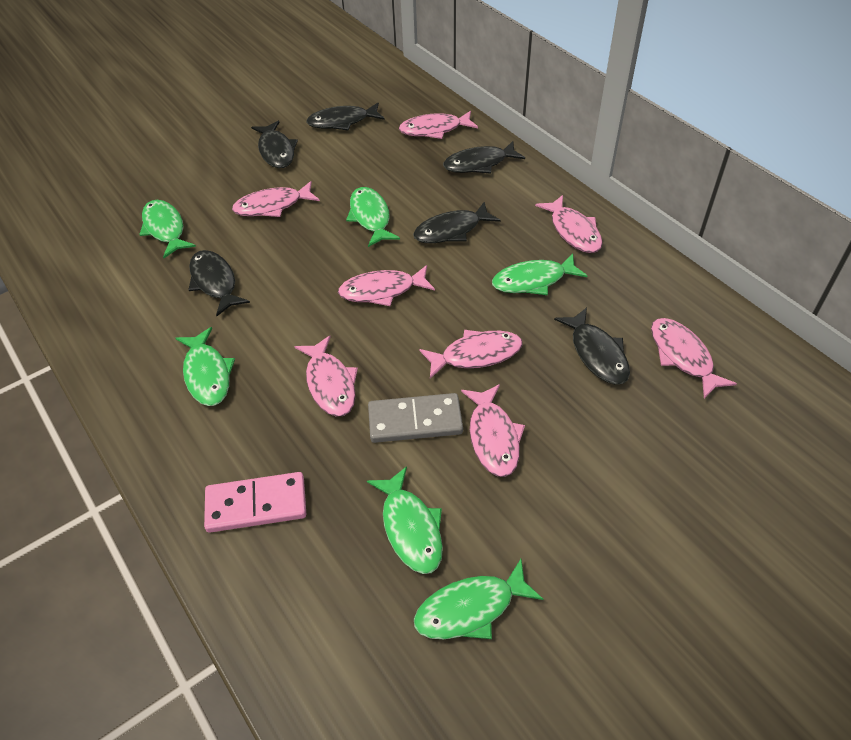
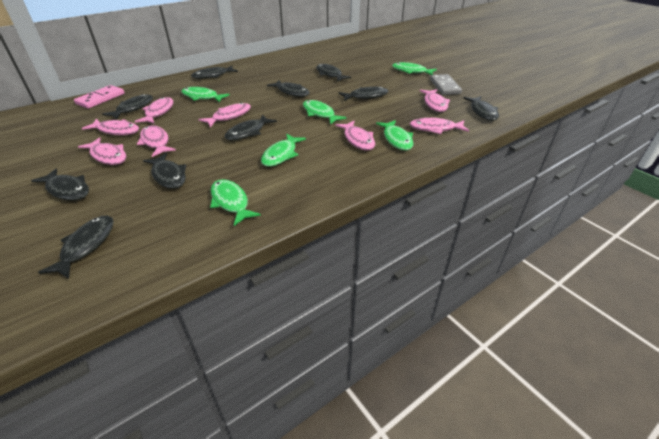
black fish: 6 -> 10

